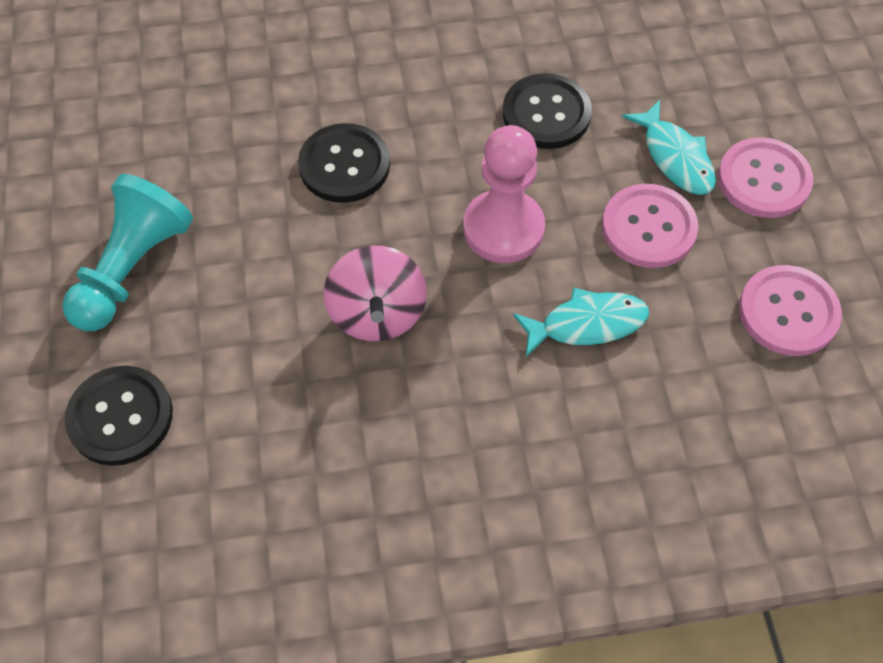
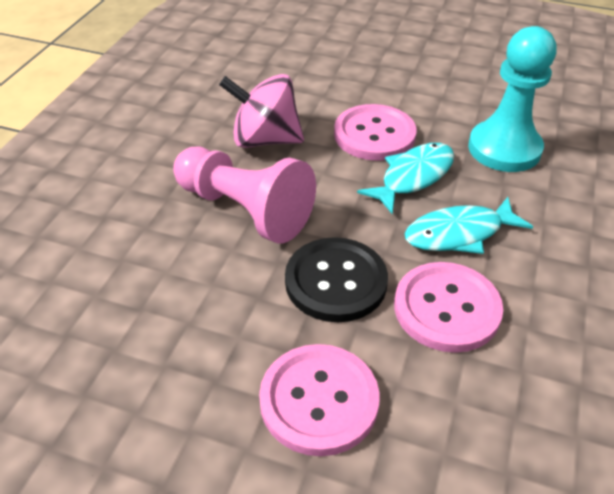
black button: 3 -> 1

